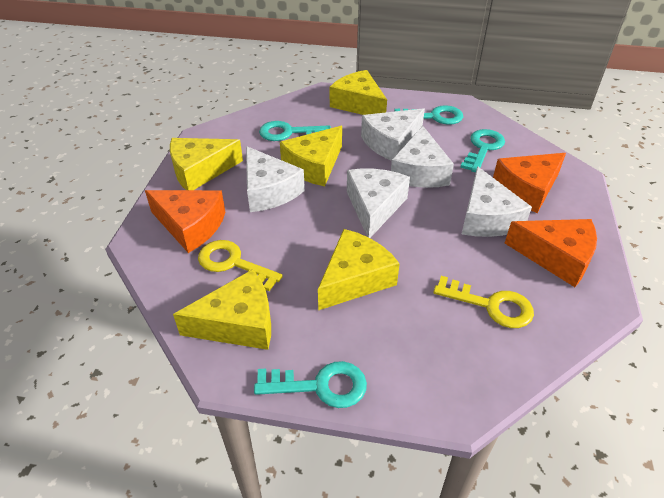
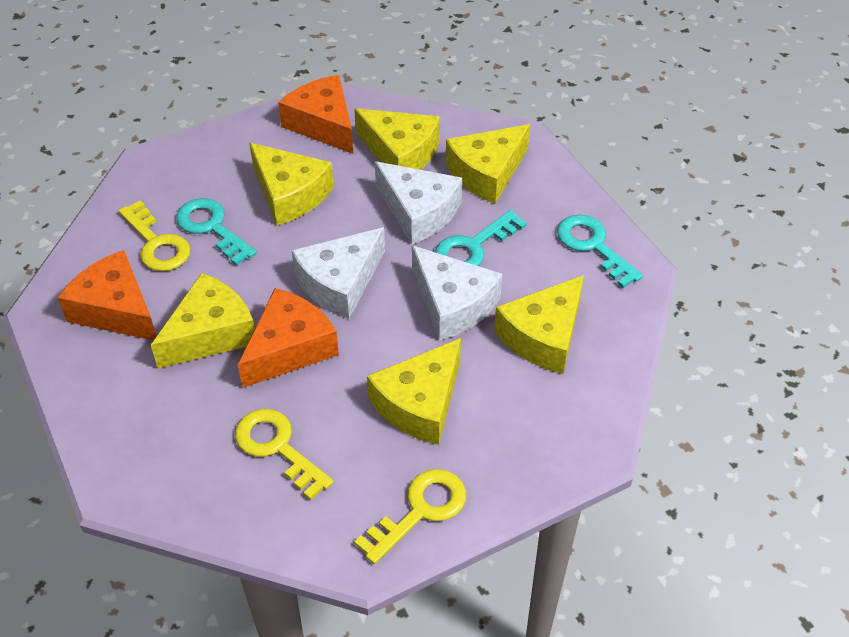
turquoise key: 4 -> 3
white cheese: 5 -> 3
yellow cheese: 5 -> 6
yellow key: 2 -> 3

